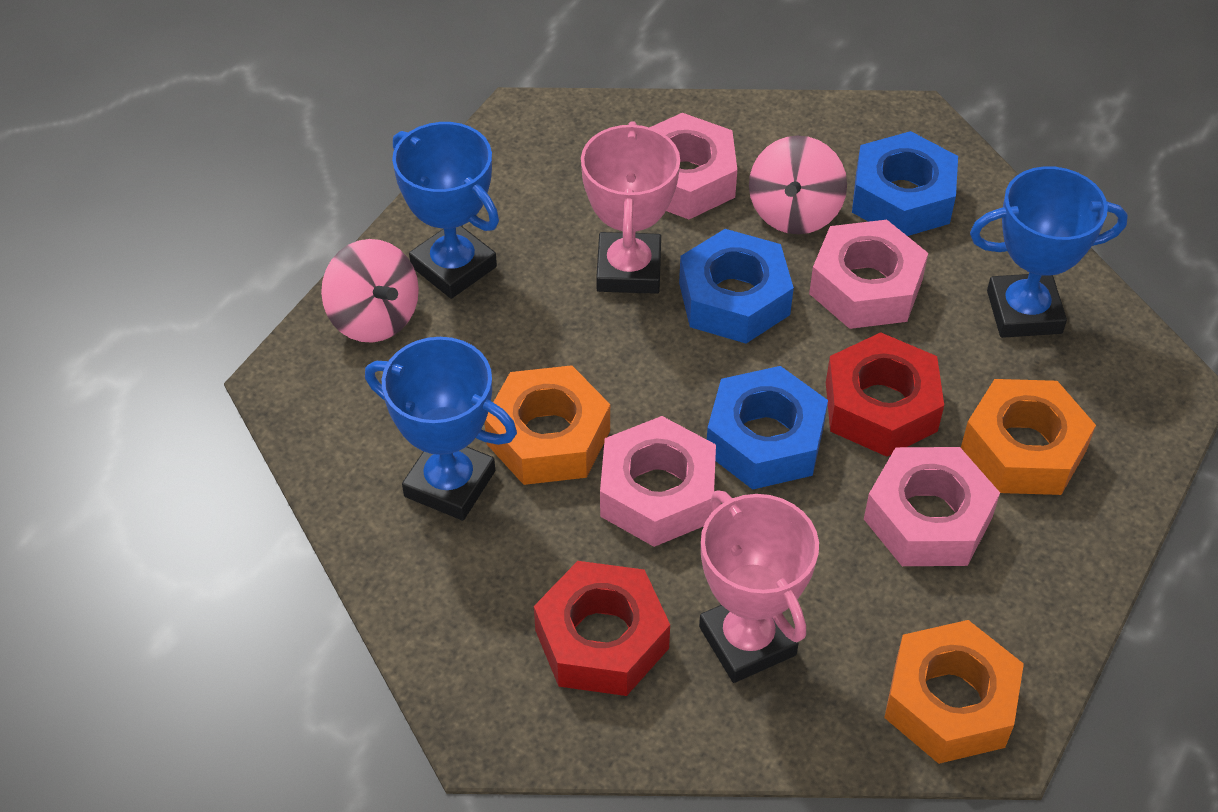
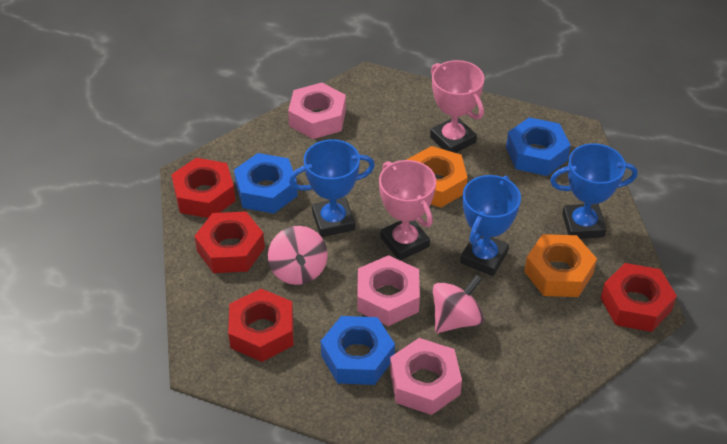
orange nut: 3 -> 2
pink nut: 4 -> 3
red nut: 2 -> 4

